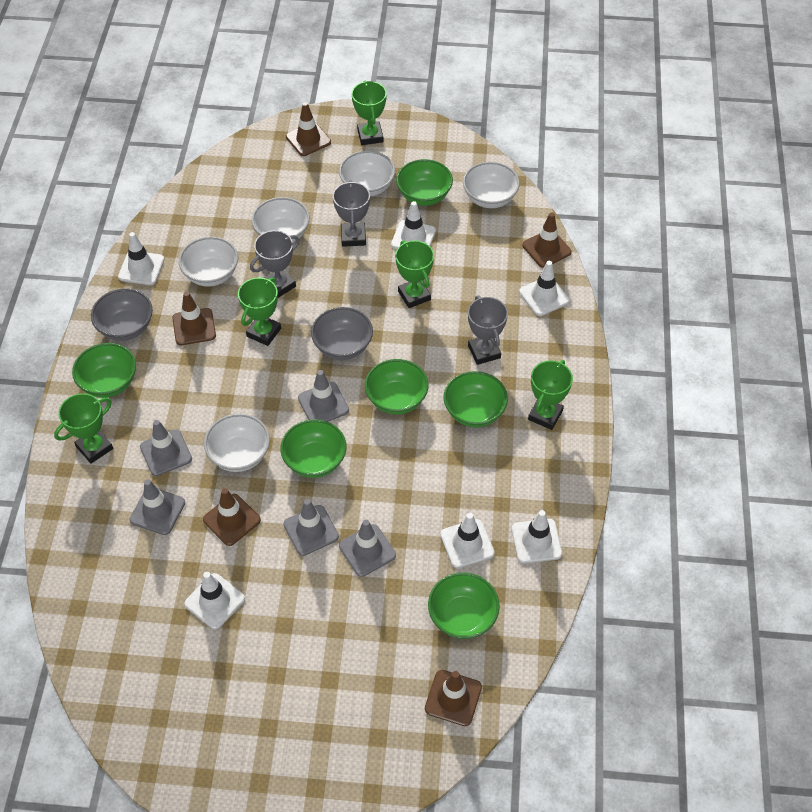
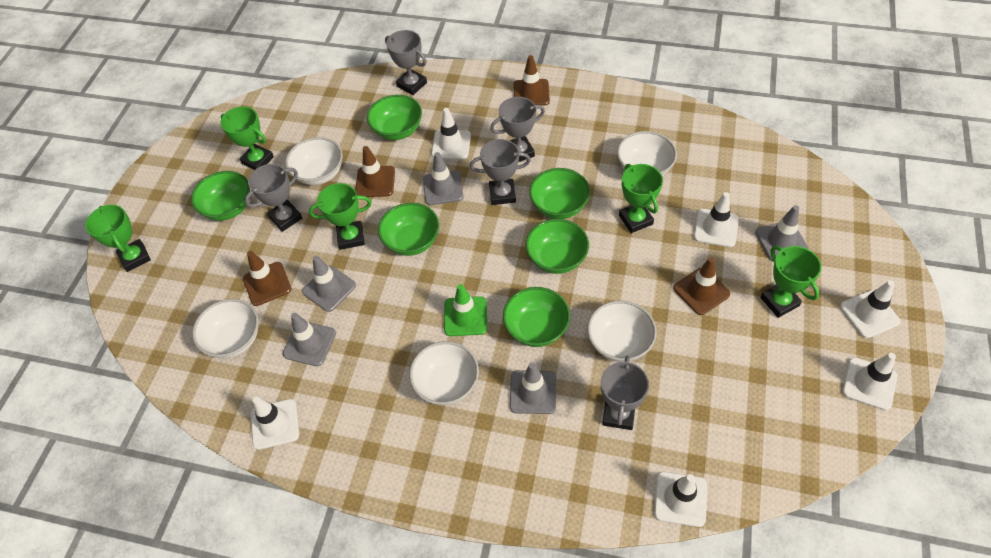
brown traffic cone: 5 -> 4
green traffic cone: 0 -> 1
grey bowl: 2 -> 0
grey trophy: 3 -> 5

